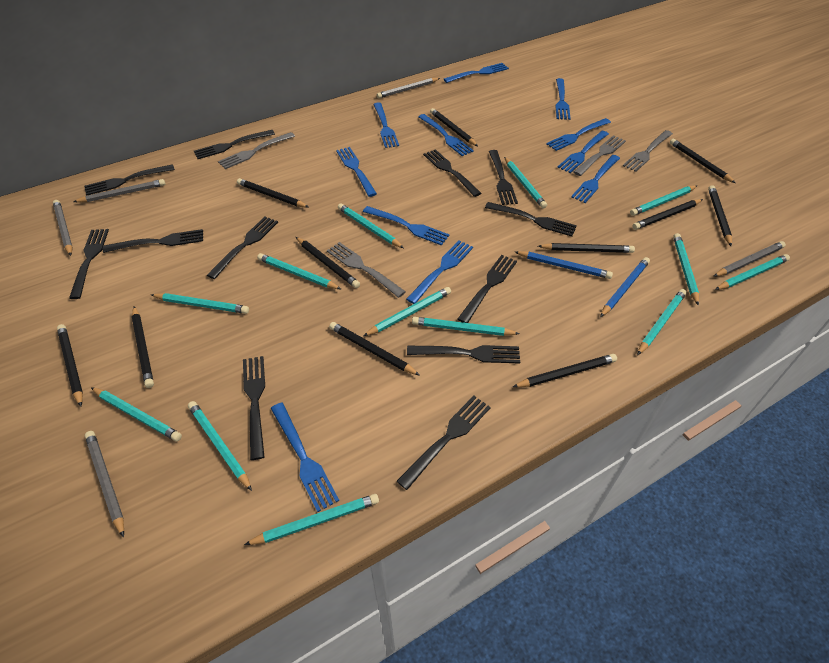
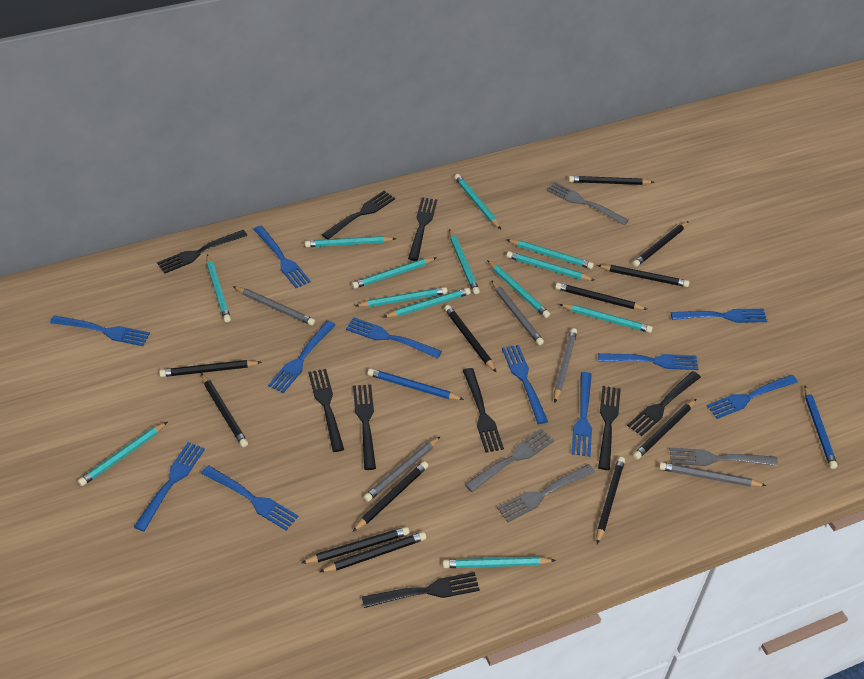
black fork: 12 -> 9
black pencil: 11 -> 12

